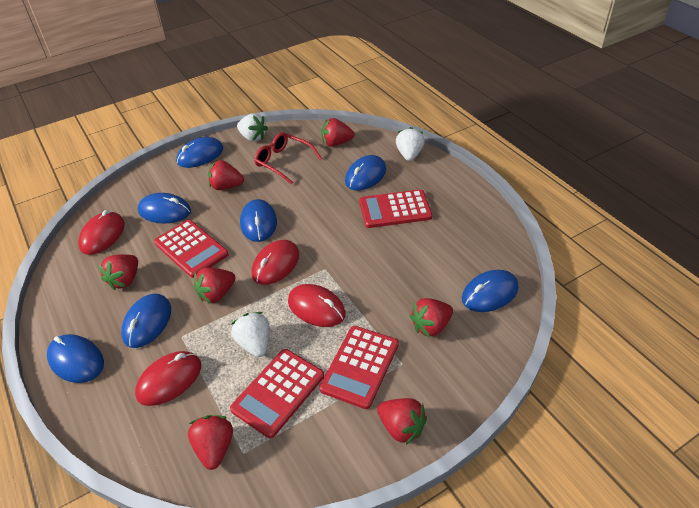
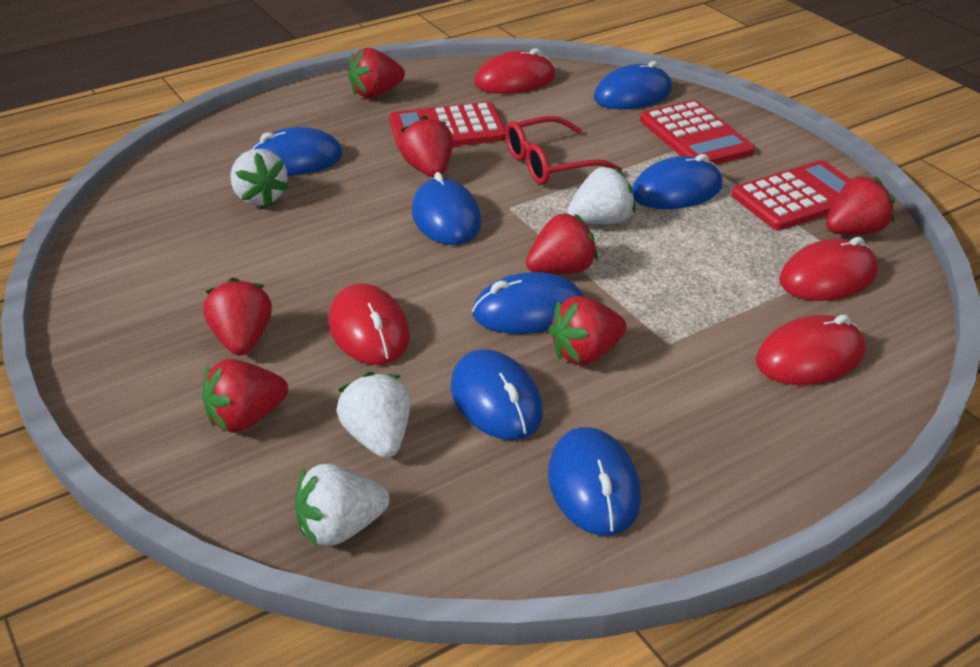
red calculator: 4 -> 3
white strawberry: 3 -> 4

